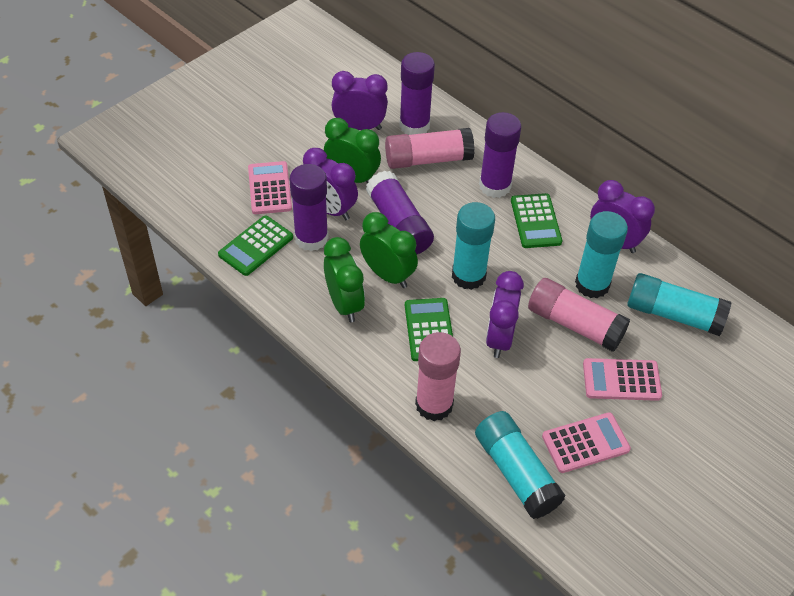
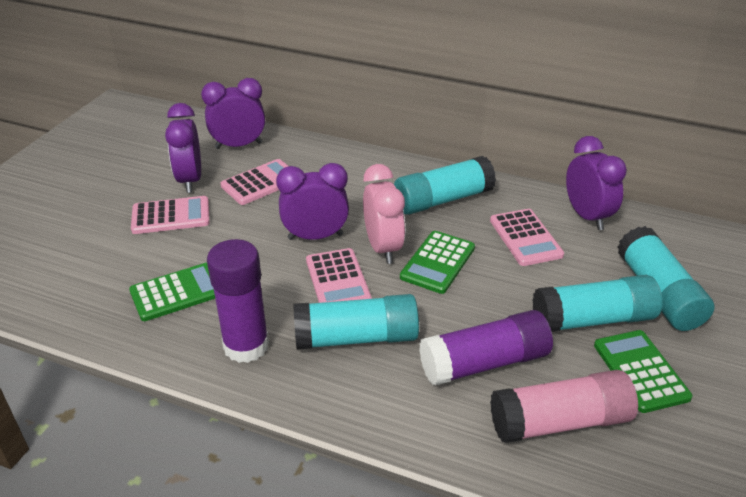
green clock: 3 -> 0
pink calculator: 3 -> 4
pink clock: 0 -> 1
pink glue stick: 3 -> 1
purple glue stick: 4 -> 2

